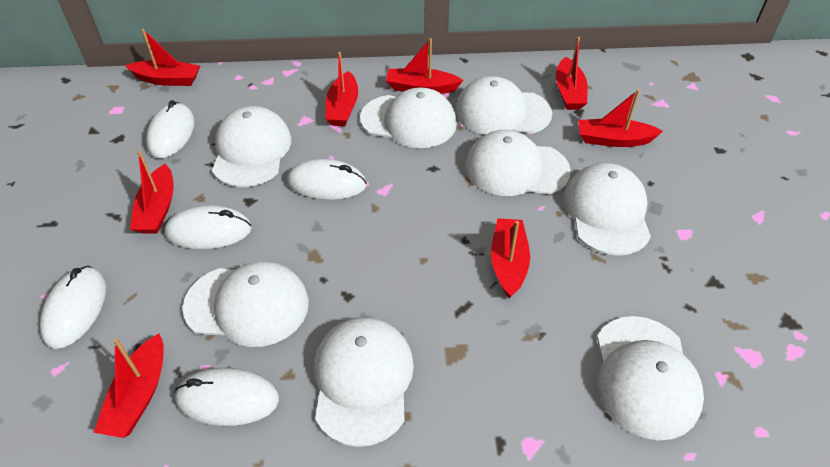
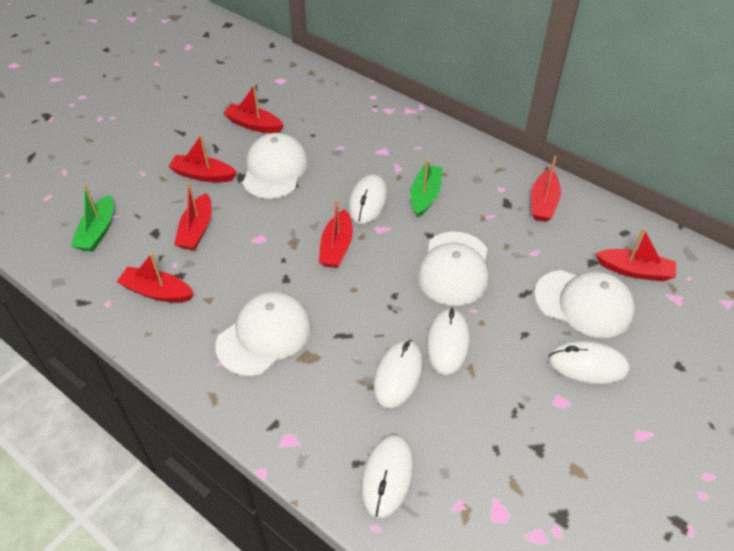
green boat: 0 -> 2
red boat: 8 -> 7
white cap: 8 -> 4

